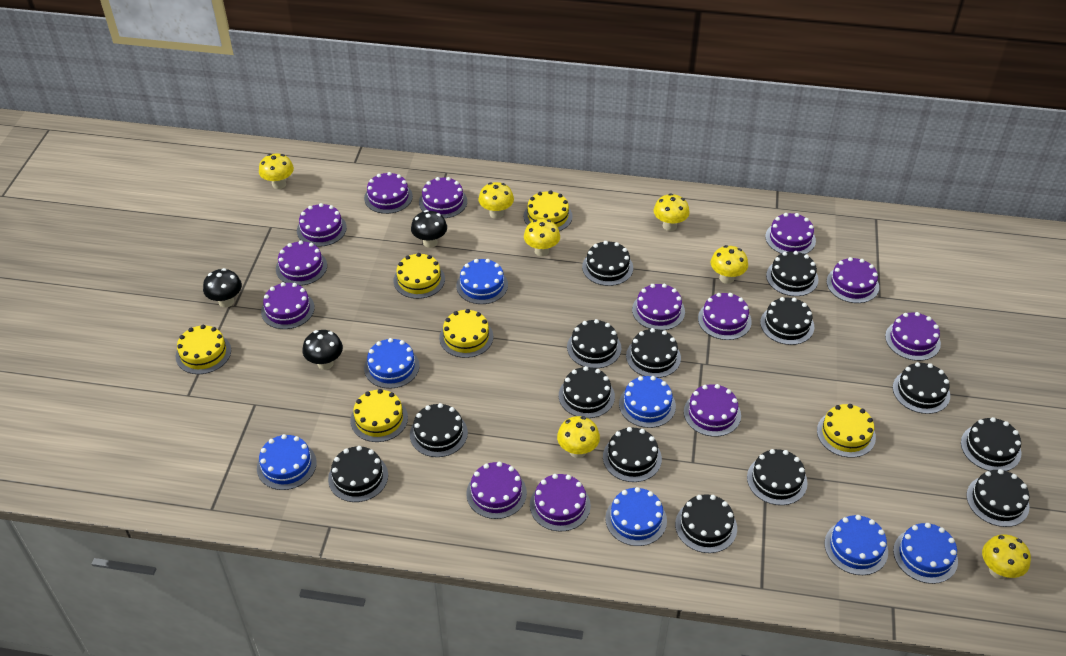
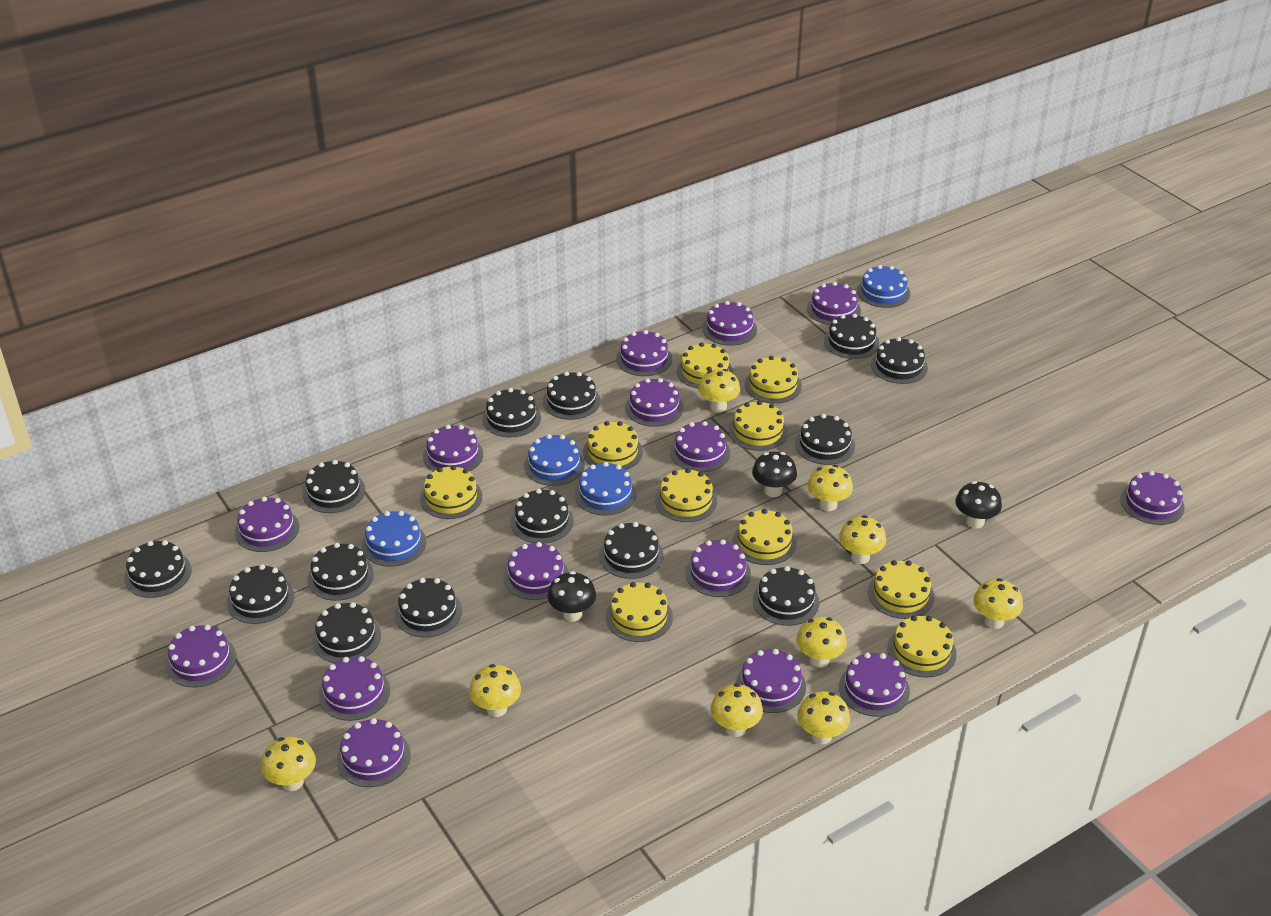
blue cake: 7 -> 4
purple cake: 13 -> 15
yellow cake: 6 -> 10
yellow mushroom: 7 -> 9

